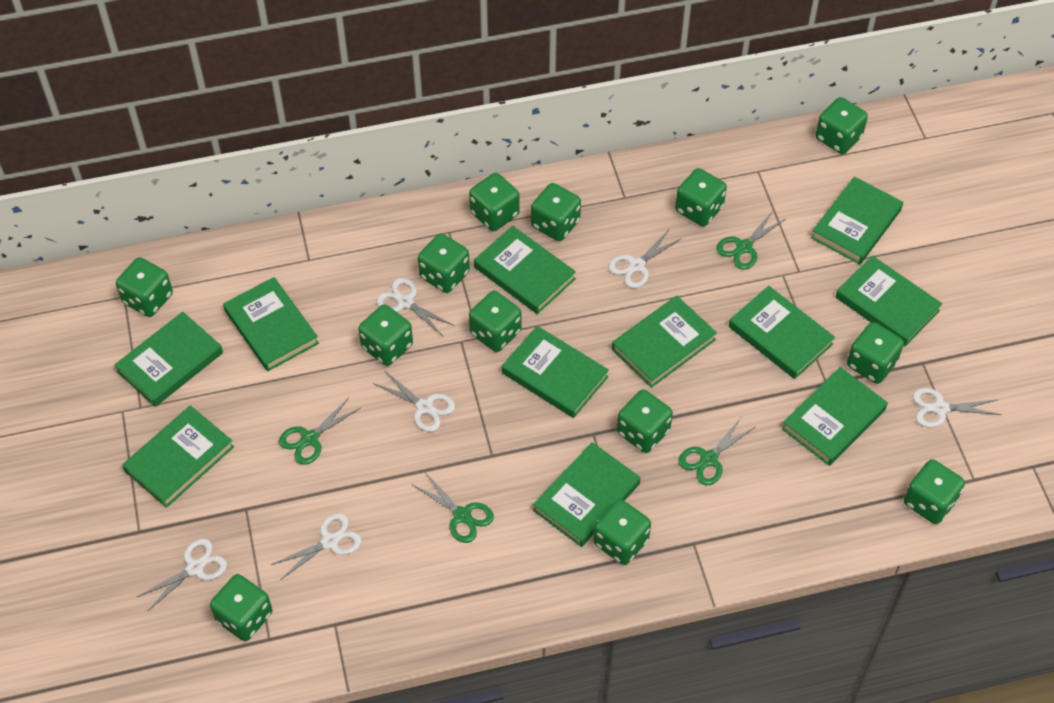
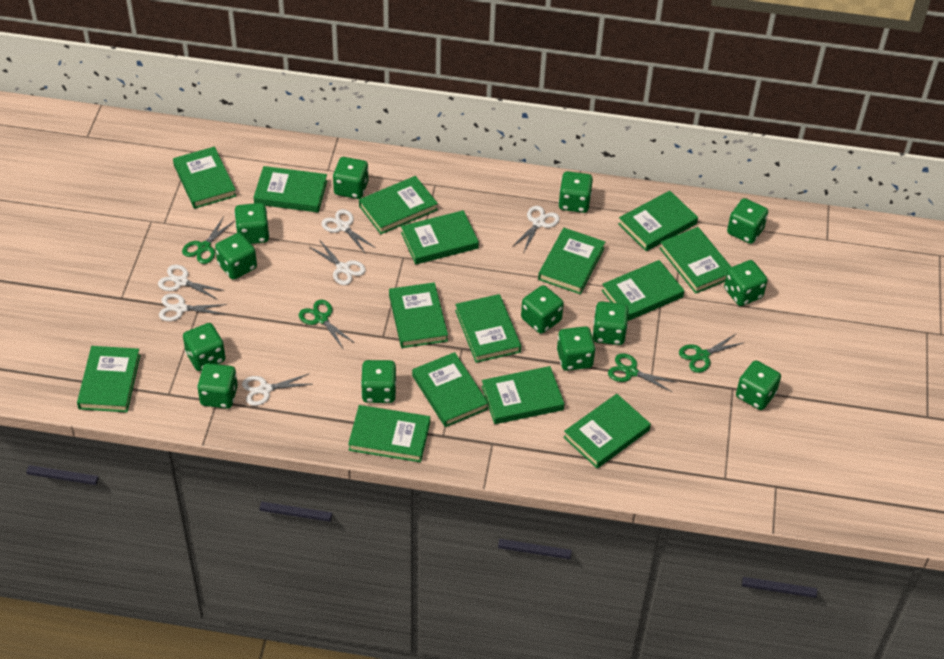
green book: 11 -> 15

